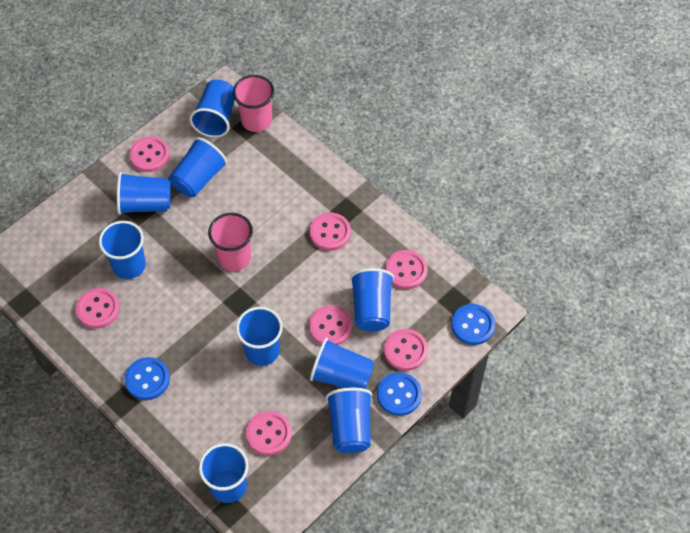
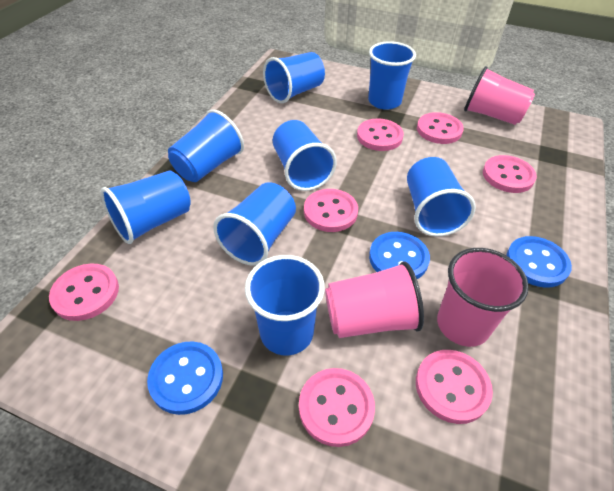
blue cup: 9 -> 8
pink cup: 2 -> 3

